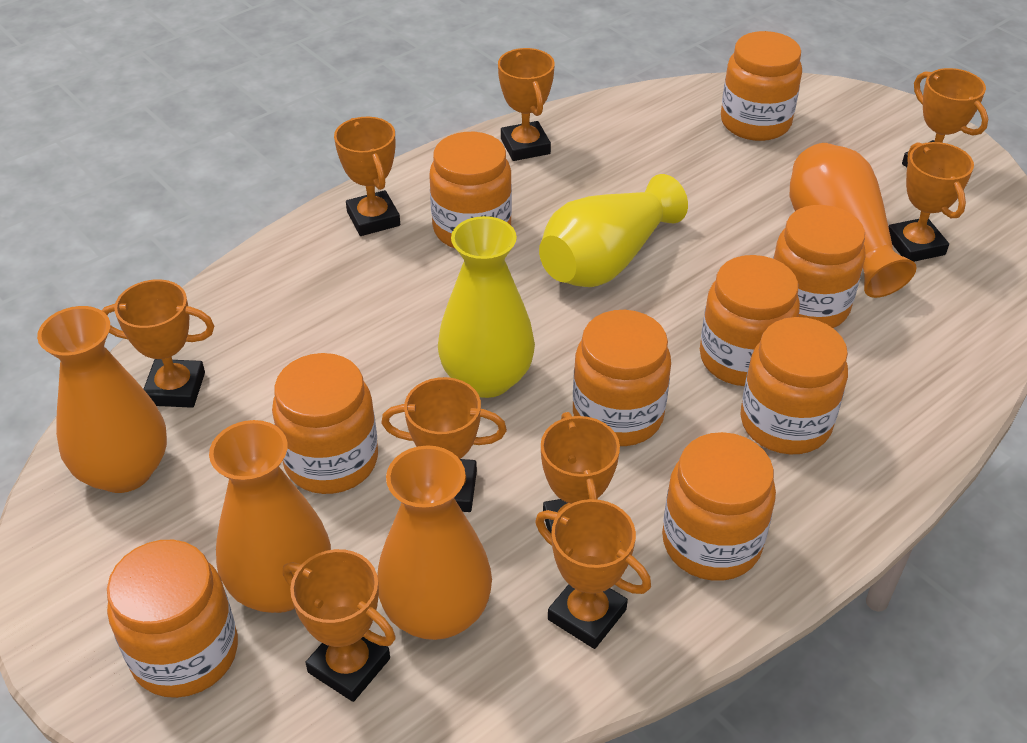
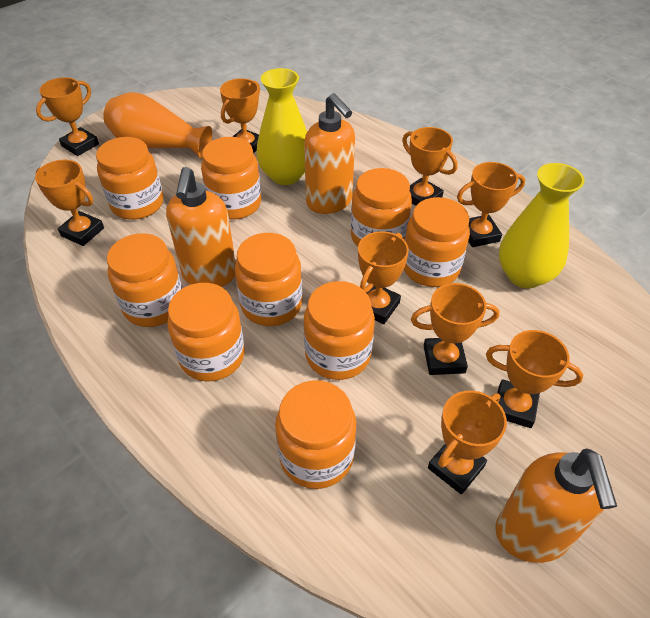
orange soap dispenser: 0 -> 3
orange vase: 4 -> 1

